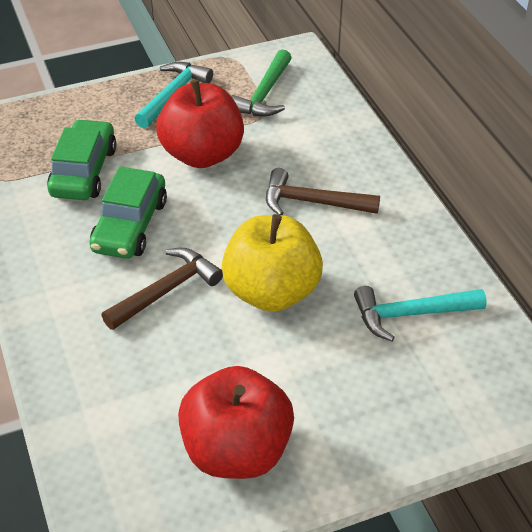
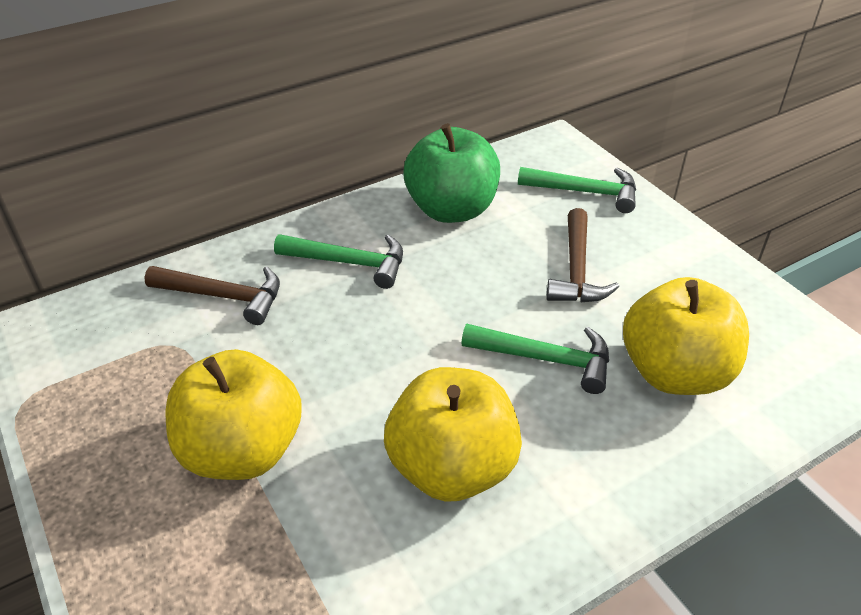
green apple: 0 -> 1
green car: 2 -> 0
green hammer: 1 -> 3
red apple: 2 -> 0
turquoise hammer: 2 -> 0
yellow apple: 1 -> 3

